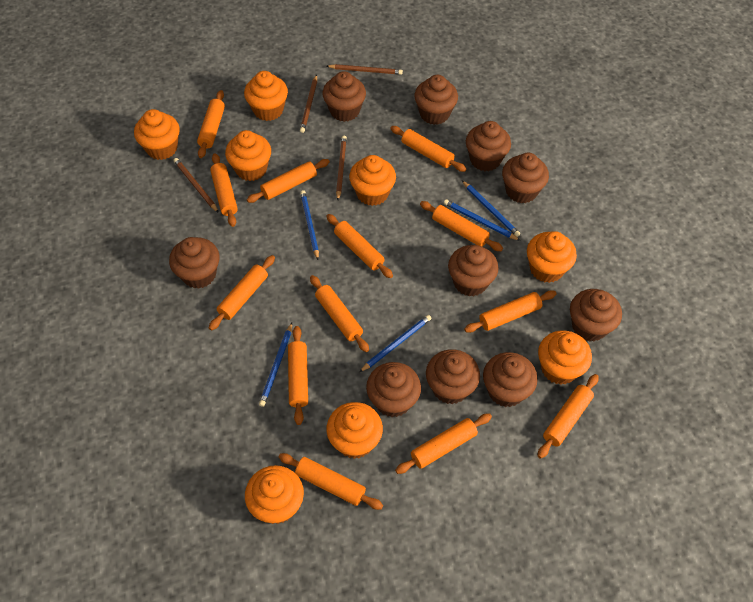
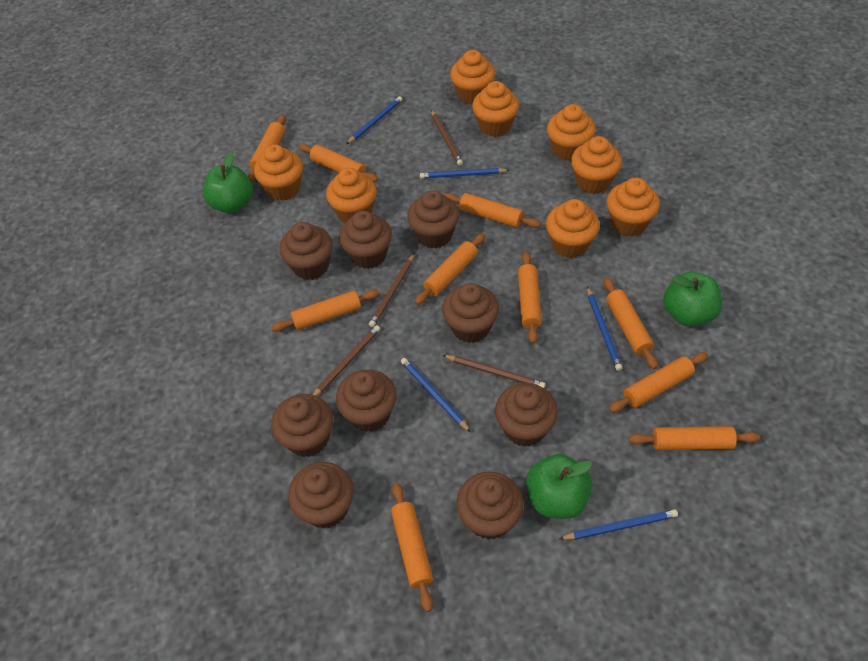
brown cupcake: 10 -> 9
green apple: 0 -> 3
orange rolling pin: 13 -> 10

